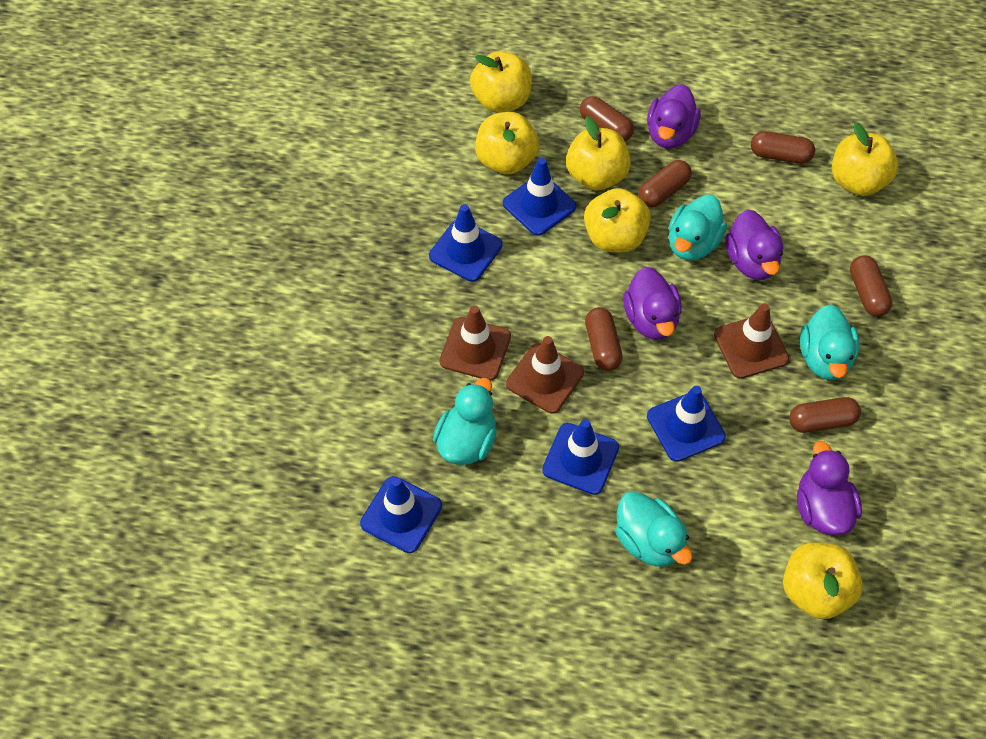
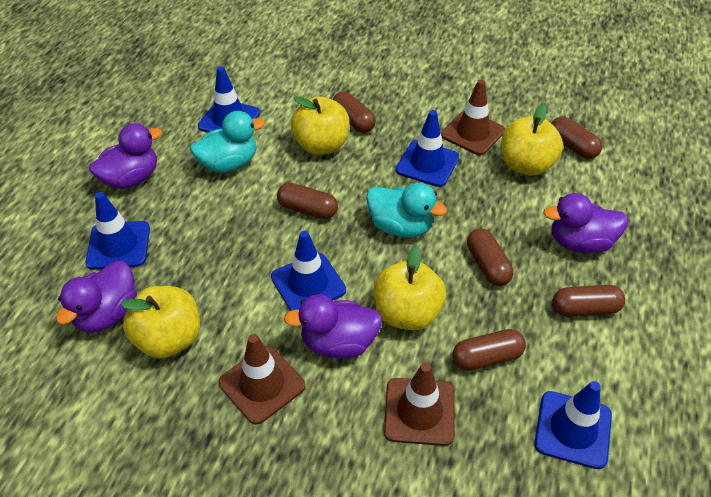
turquoise duck: 4 -> 2
yellow apple: 6 -> 4

